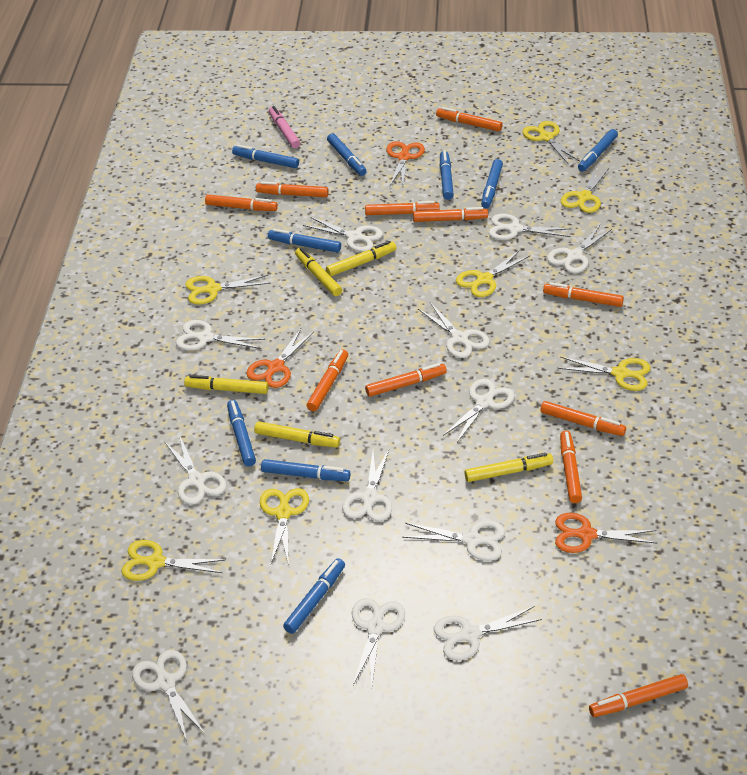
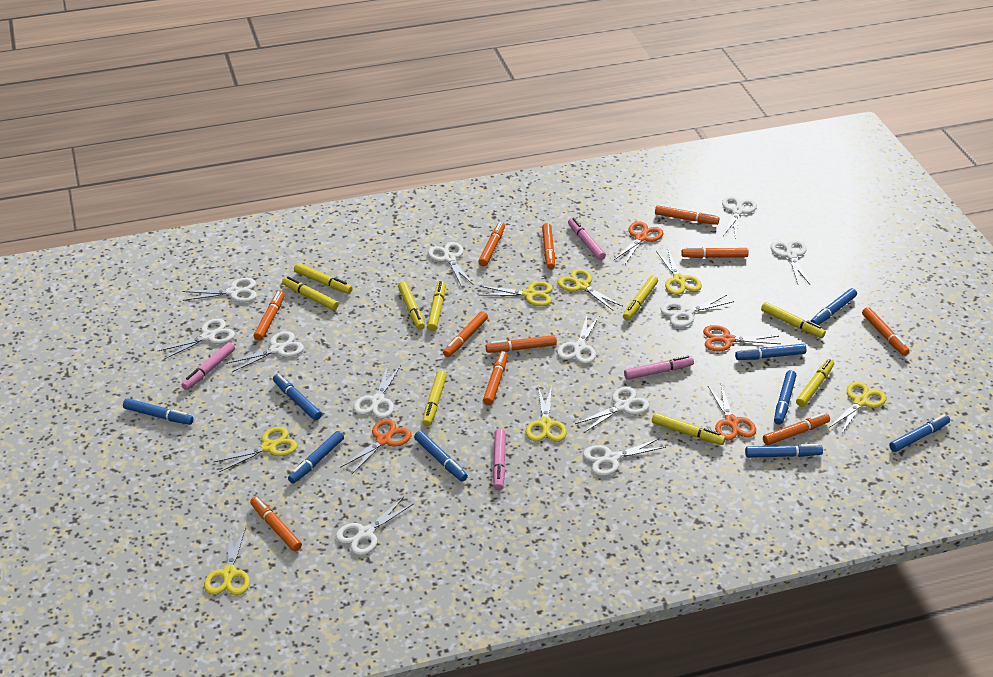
orange scissors: 3 -> 4
pink marker: 1 -> 4
yellow marker: 5 -> 9

